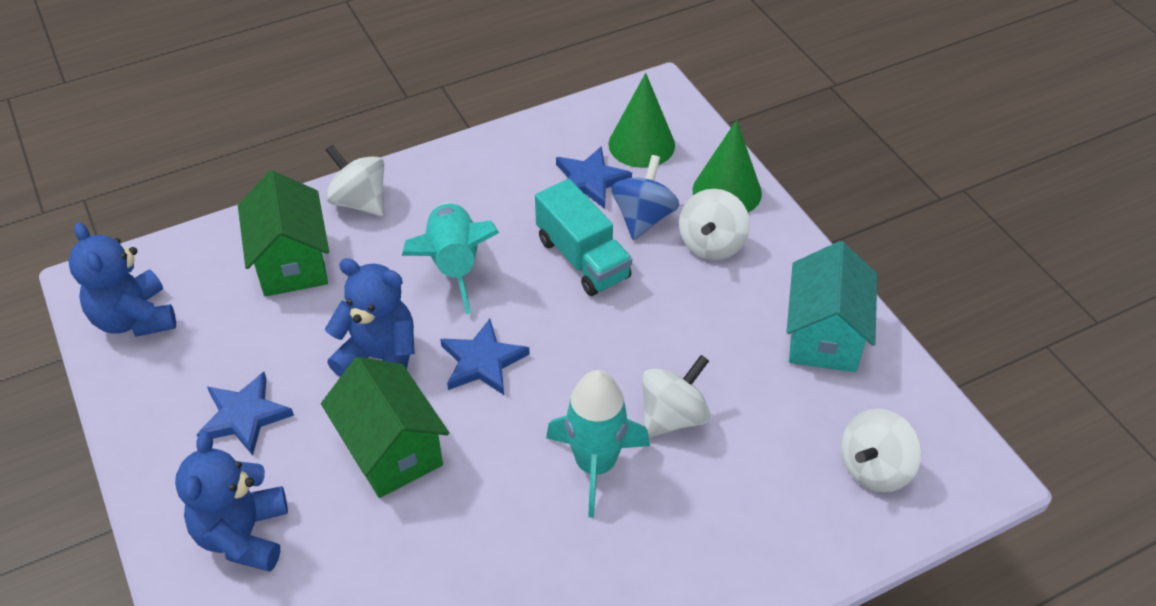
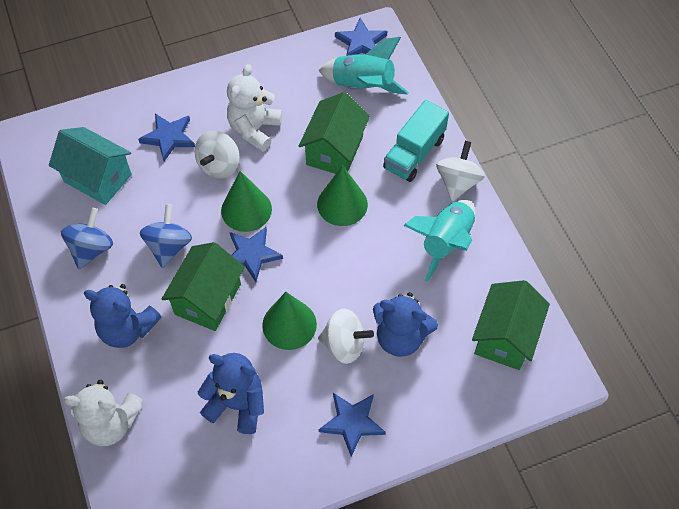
blue spinning top: 1 -> 2
blue star: 3 -> 4
green cone: 2 -> 3
green house: 2 -> 3
white spinning top: 4 -> 3
white teddy bear: 0 -> 2

